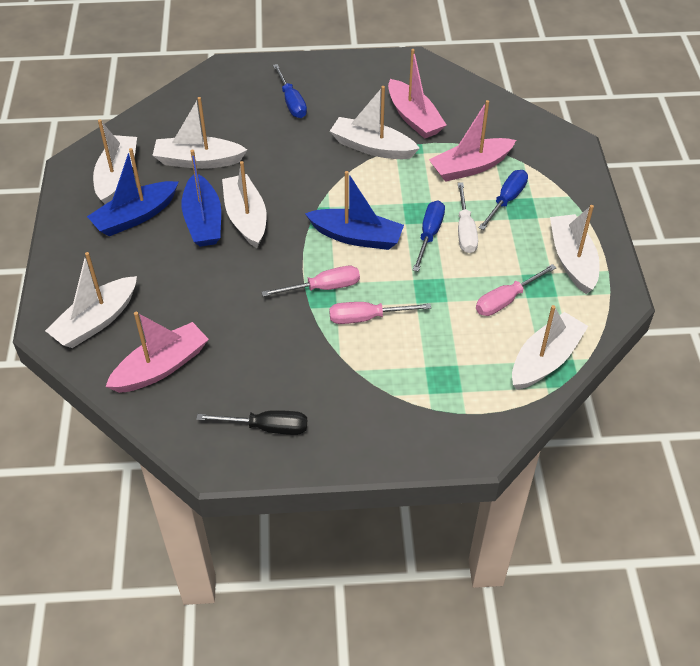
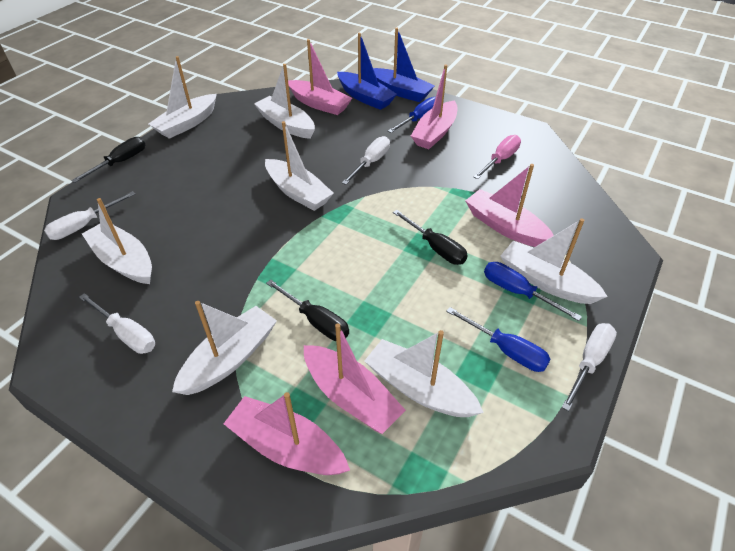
black screwdriver: 1 -> 3
blue boat: 3 -> 2
pink boat: 3 -> 5
pink screwdriver: 3 -> 1
white screwdriver: 1 -> 4

